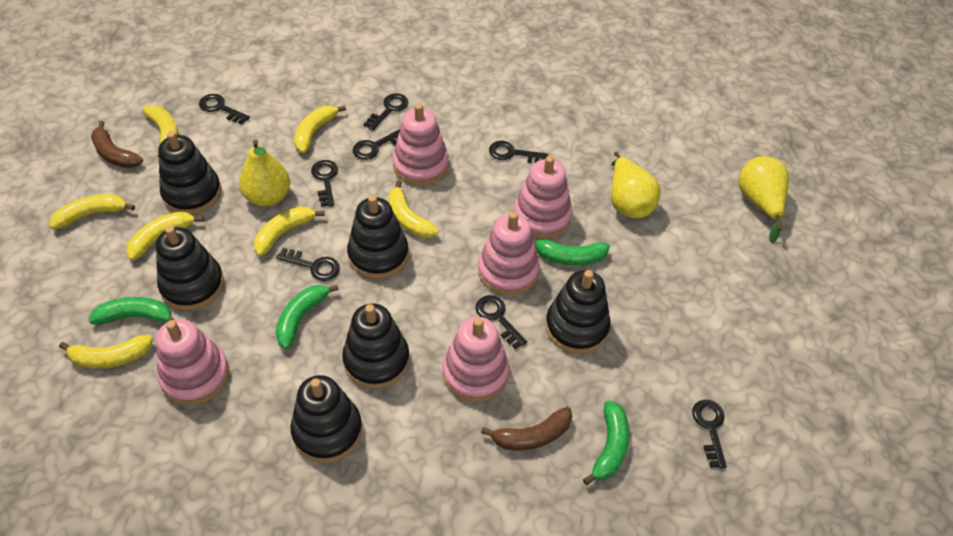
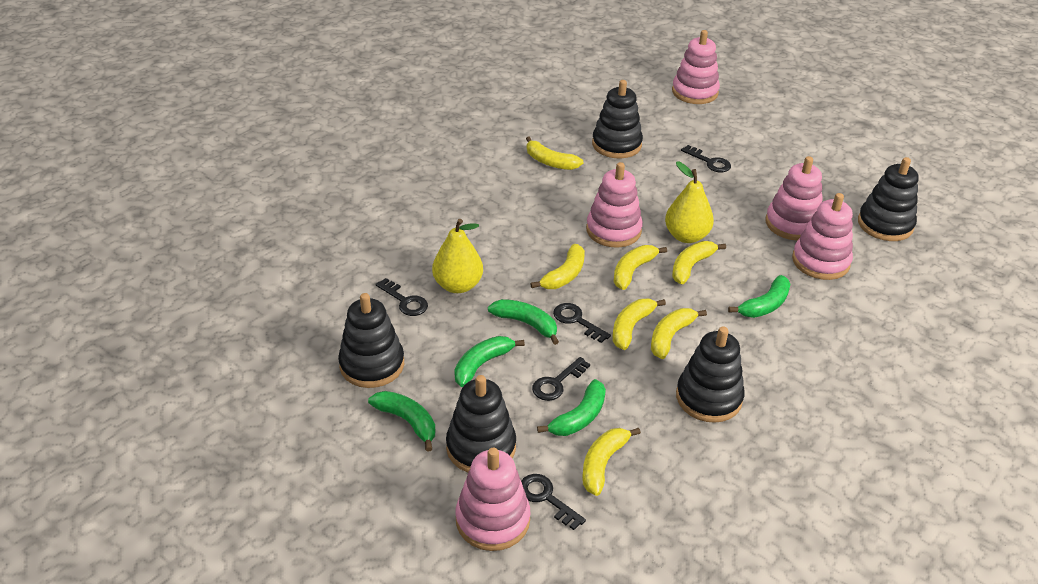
black key: 8 -> 5
black stacking toy: 6 -> 5
brown banana: 2 -> 0
green banana: 4 -> 5
yellow pear: 3 -> 2

